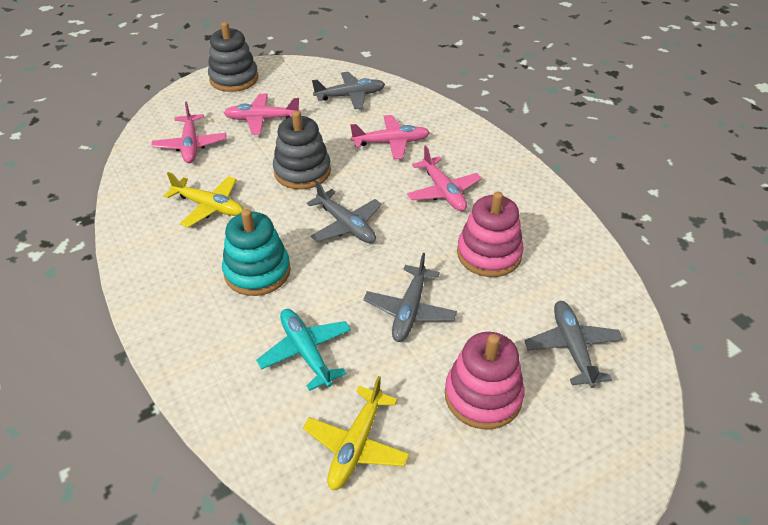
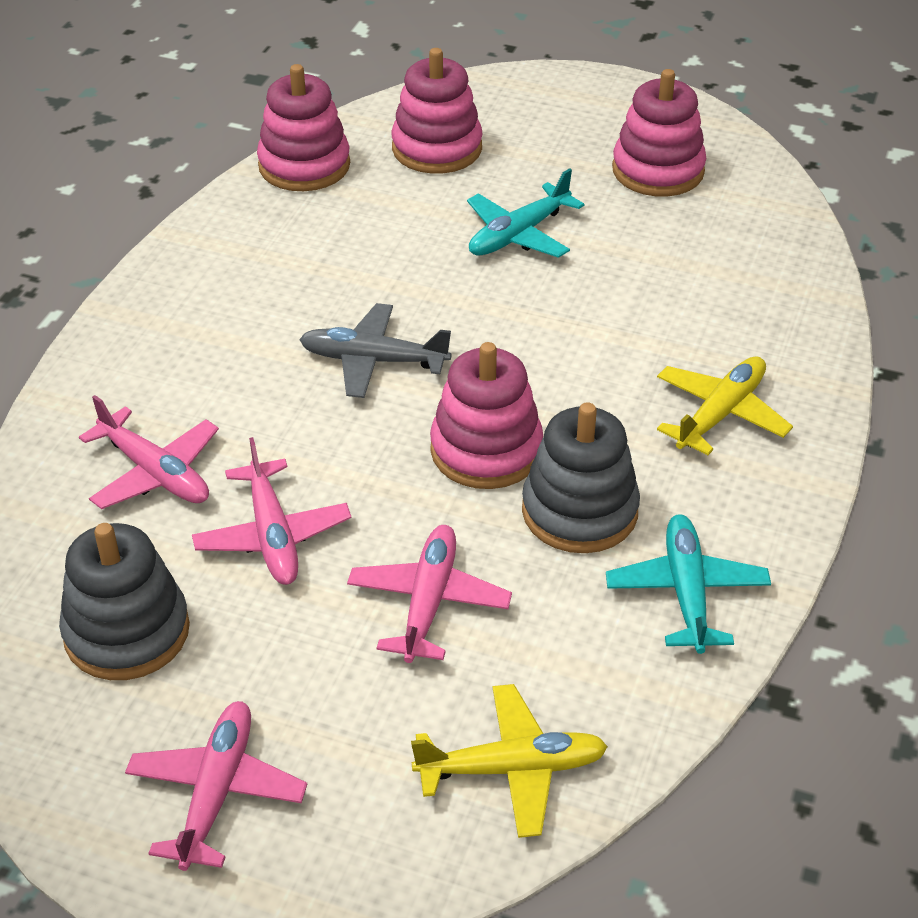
grey plane: 4 -> 1
pink stacking toy: 2 -> 4
turquoise plane: 1 -> 2
turquoise stacking toy: 1 -> 0

